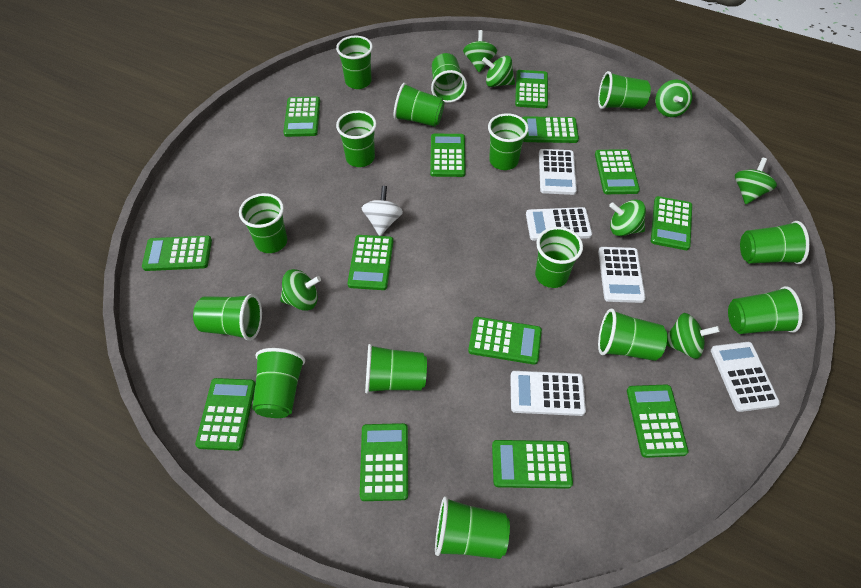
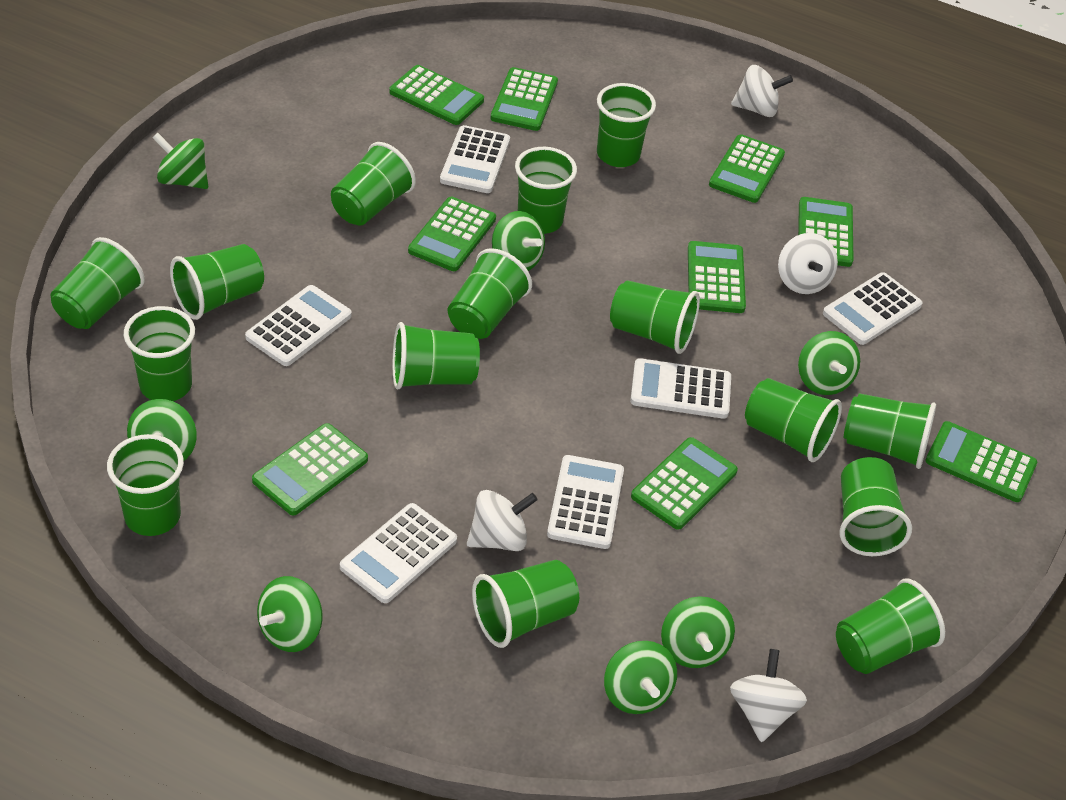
green calculator: 13 -> 9
white calculator: 5 -> 6
white spinning top: 1 -> 4

